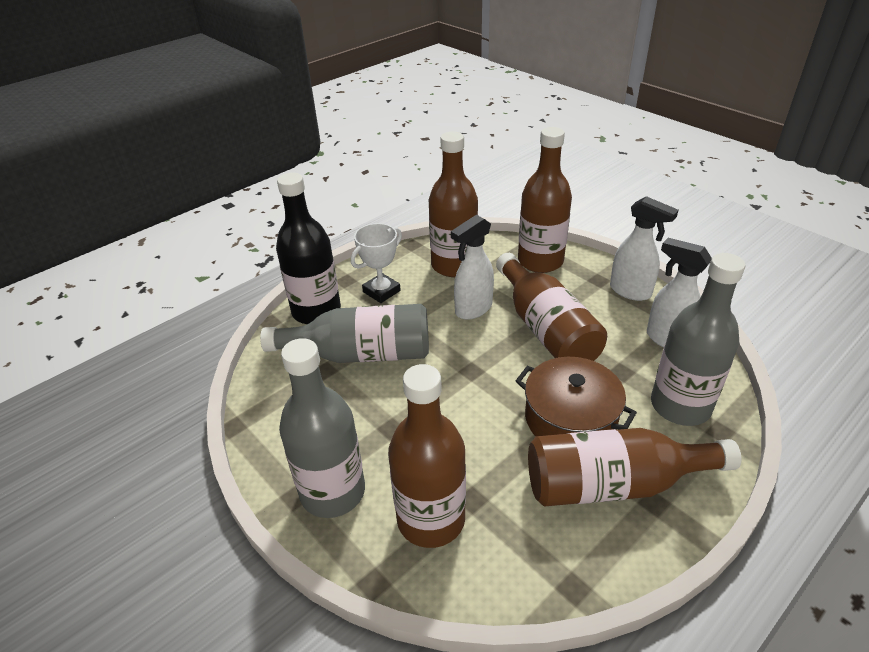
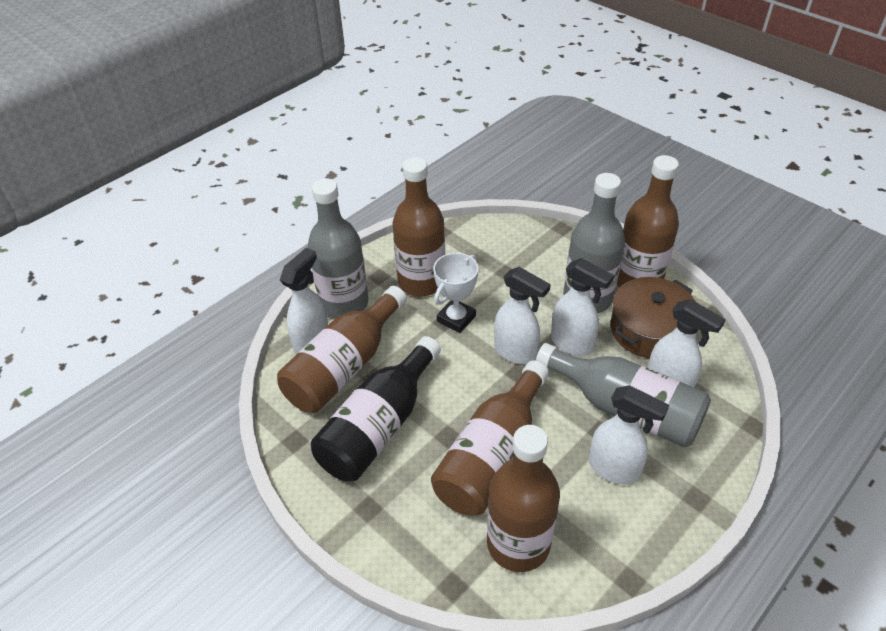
white spray bottle: 3 -> 5

